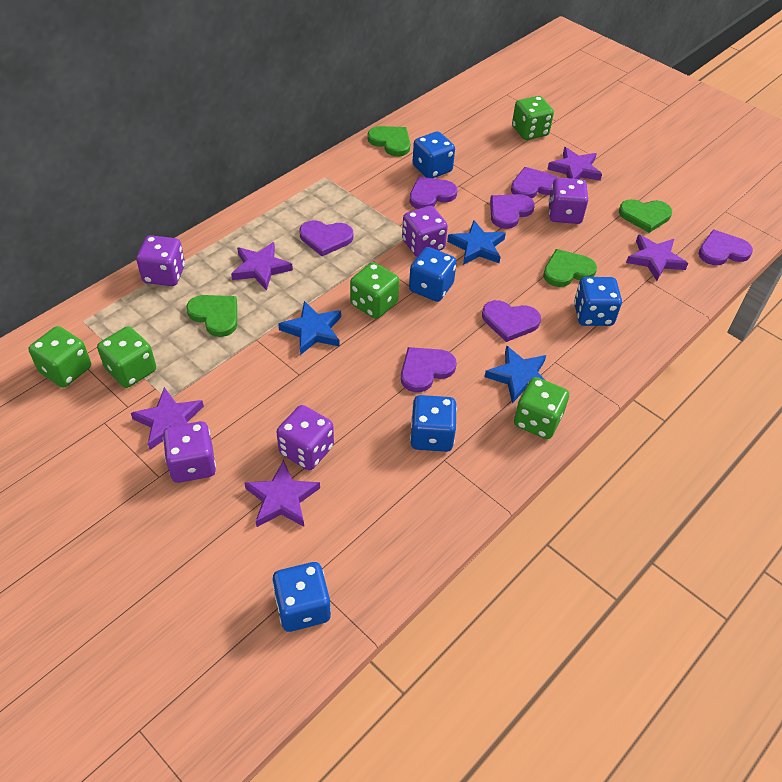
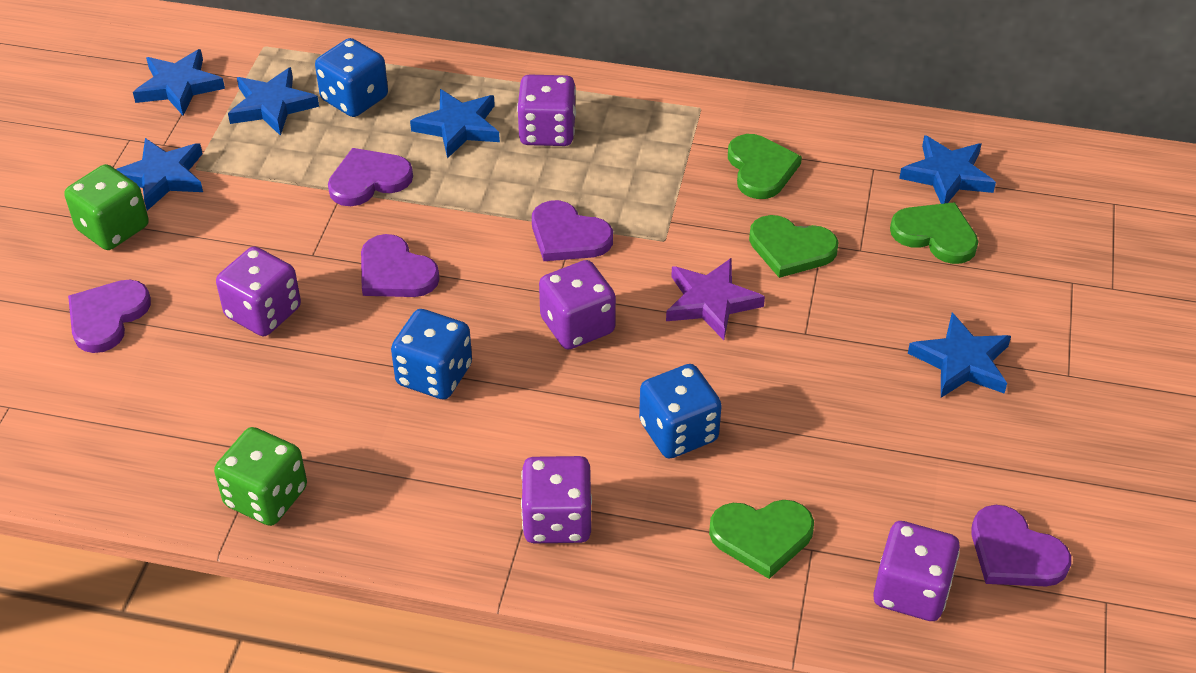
blue dice: 5 -> 3
blue star: 3 -> 6
green dice: 5 -> 2
purple heart: 7 -> 5
purple star: 5 -> 1

